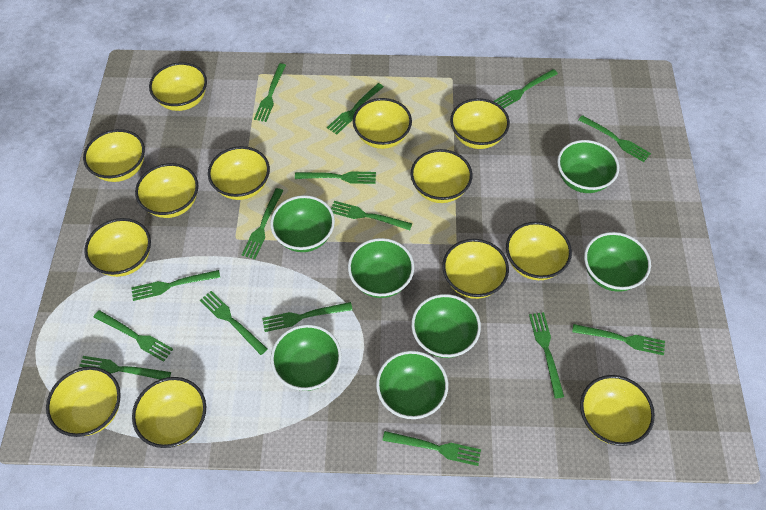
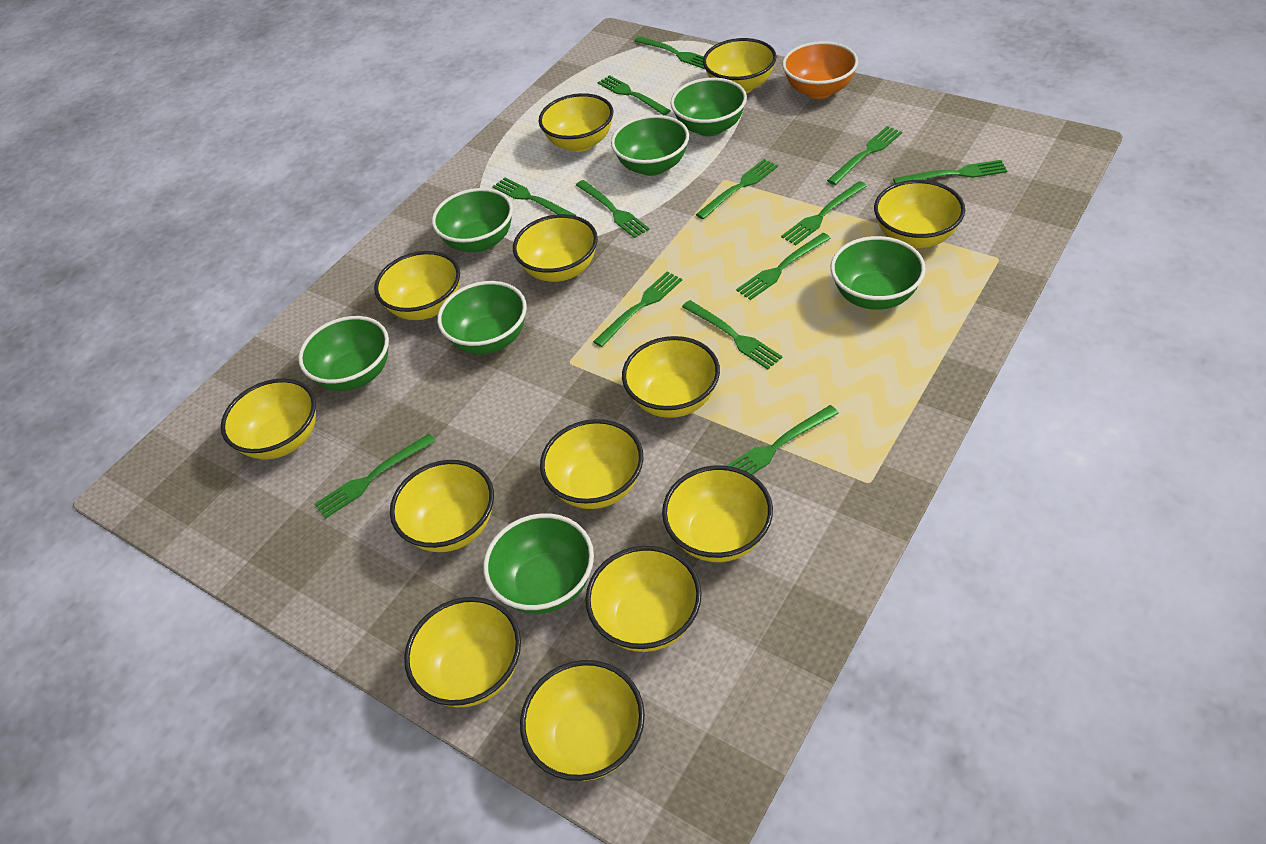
green fork: 15 -> 13
orange bowl: 0 -> 1

